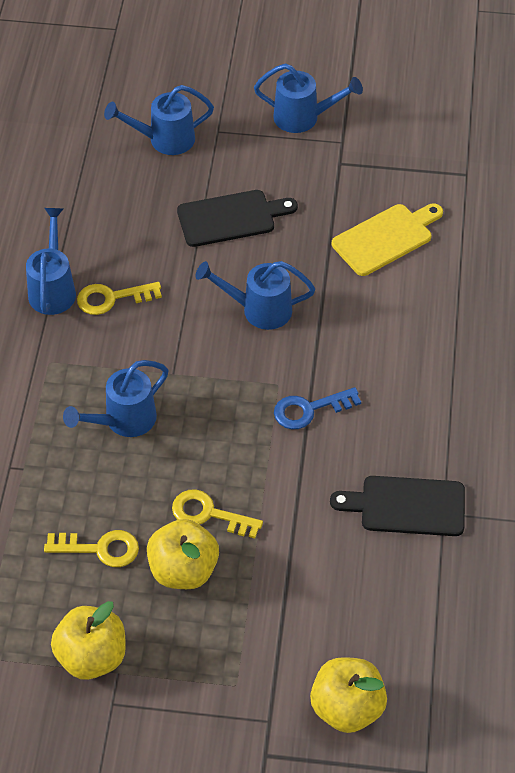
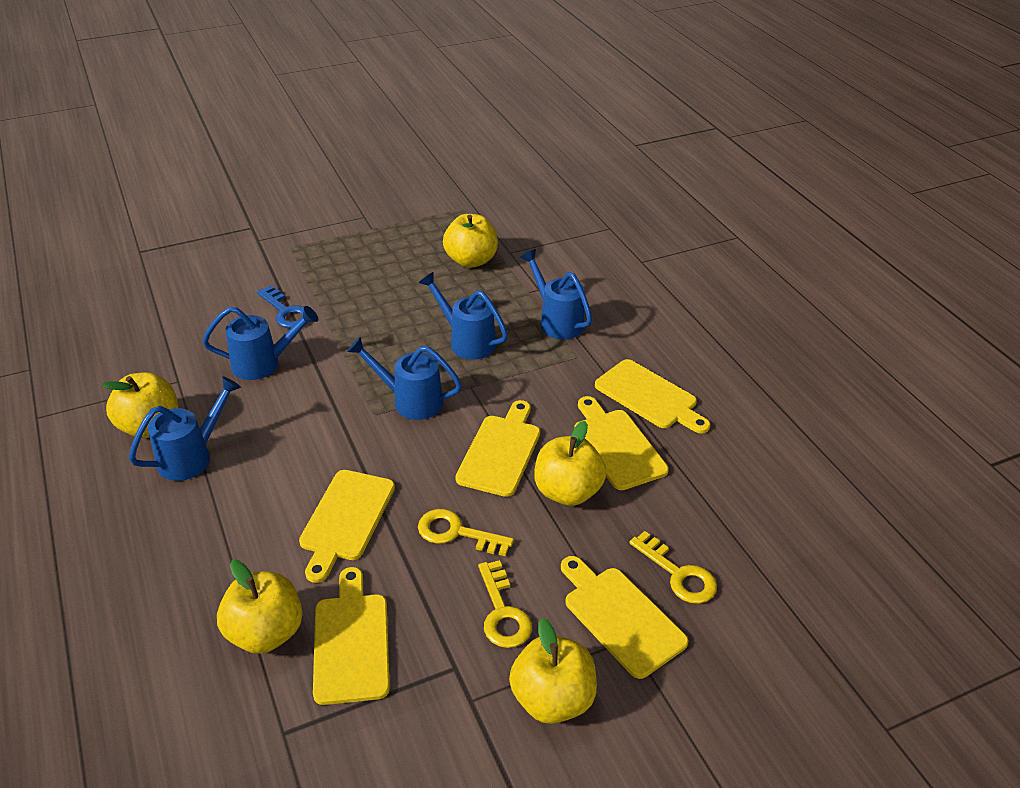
black cutting board: 2 -> 0
yellow apple: 3 -> 5
yellow cutting board: 1 -> 6

